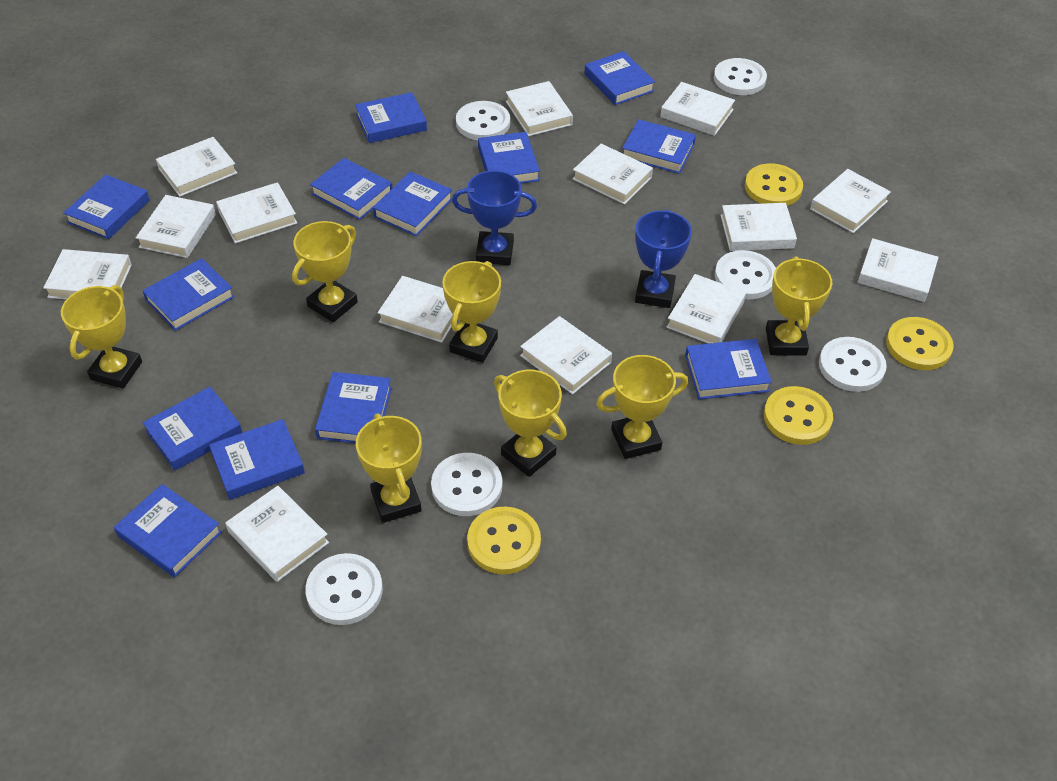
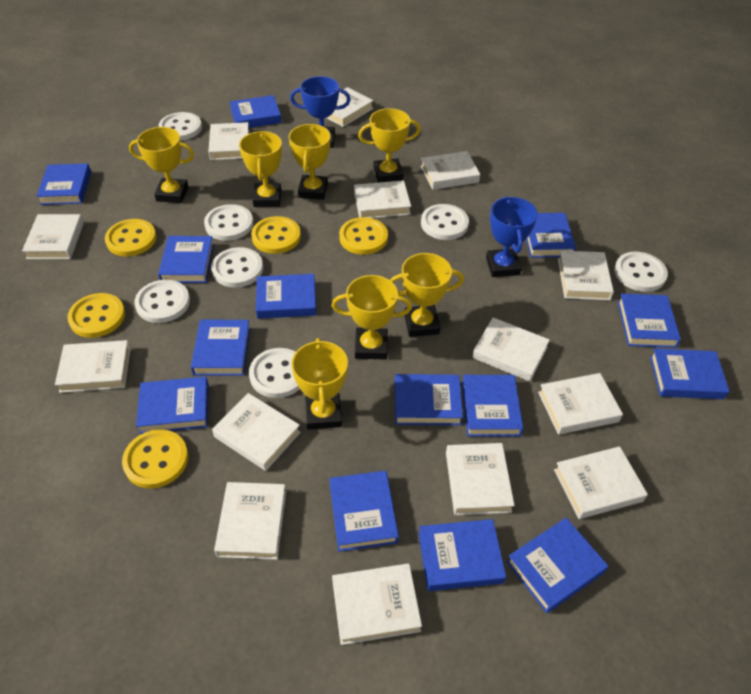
blue book: 13 -> 14
white button: 6 -> 7
yellow button: 4 -> 5

